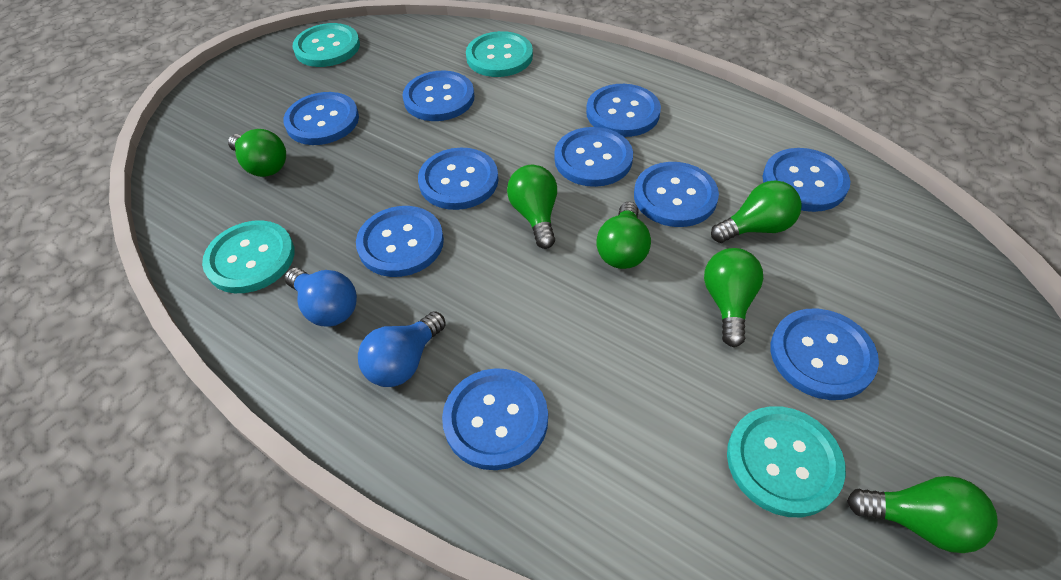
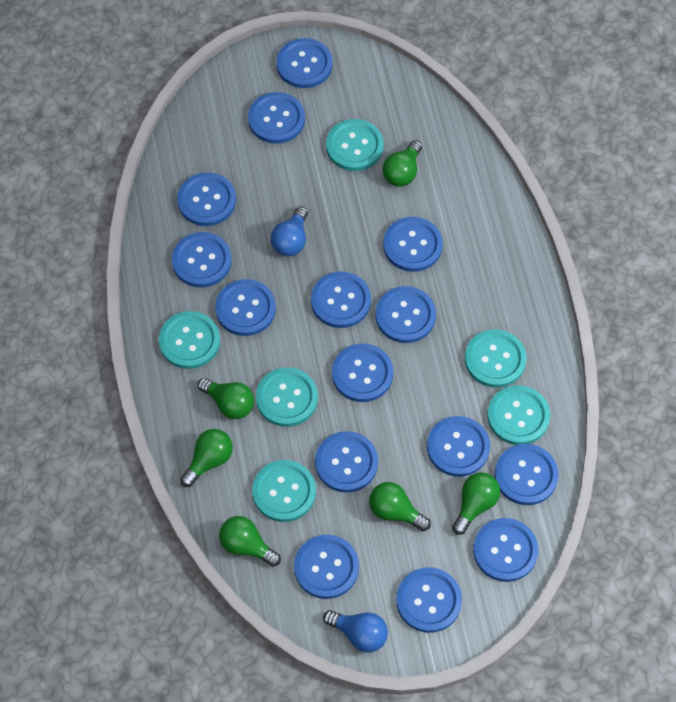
blue button: 10 -> 15
turquoise button: 4 -> 6

